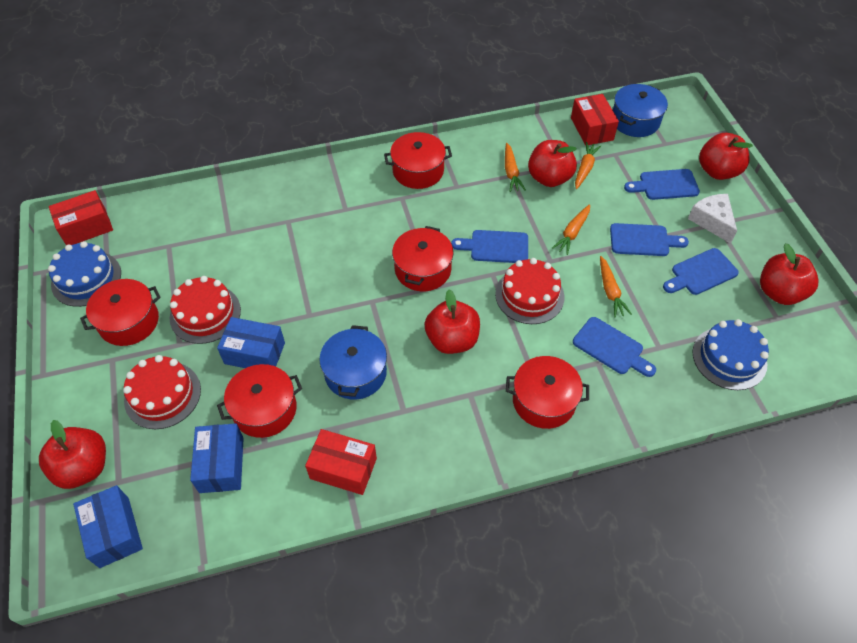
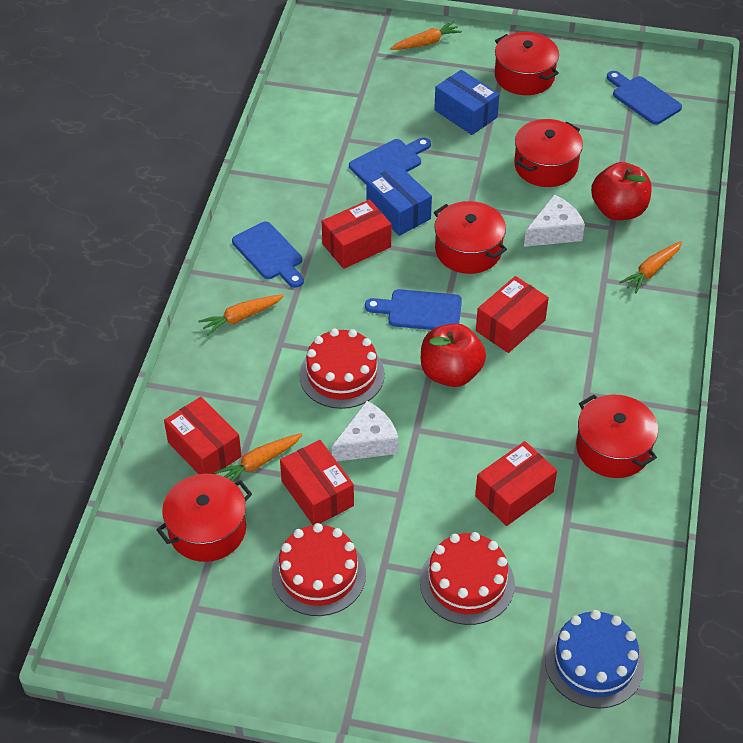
blue box: 3 -> 2
blue cake: 2 -> 1
blue cutting board: 5 -> 4
blue pot: 2 -> 0
red apple: 5 -> 2
red box: 3 -> 5
white cheese: 1 -> 2

